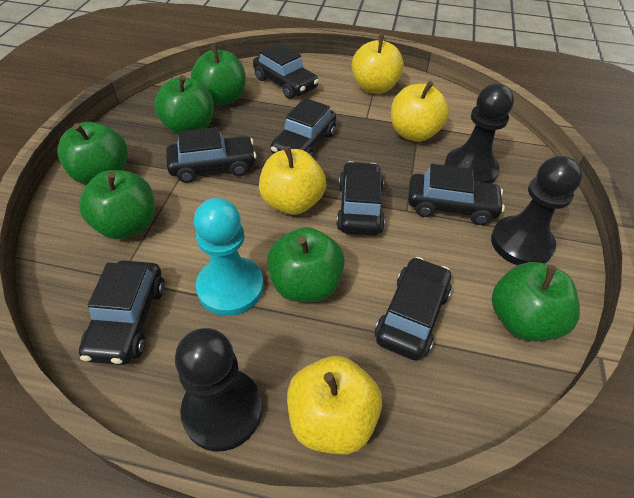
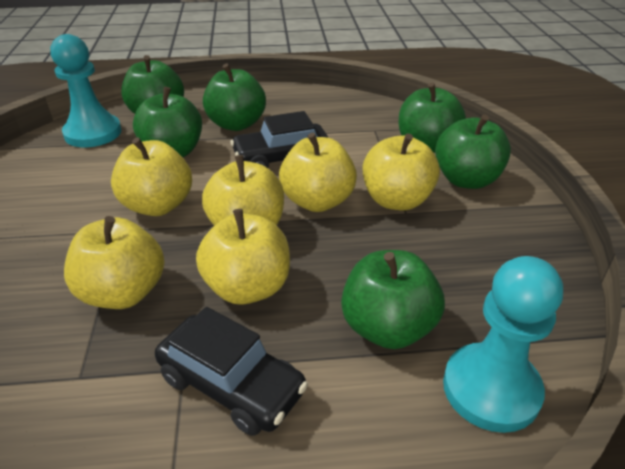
black car: 7 -> 2
black pawn: 3 -> 0
turquoise pawn: 1 -> 2
yellow apple: 4 -> 6

